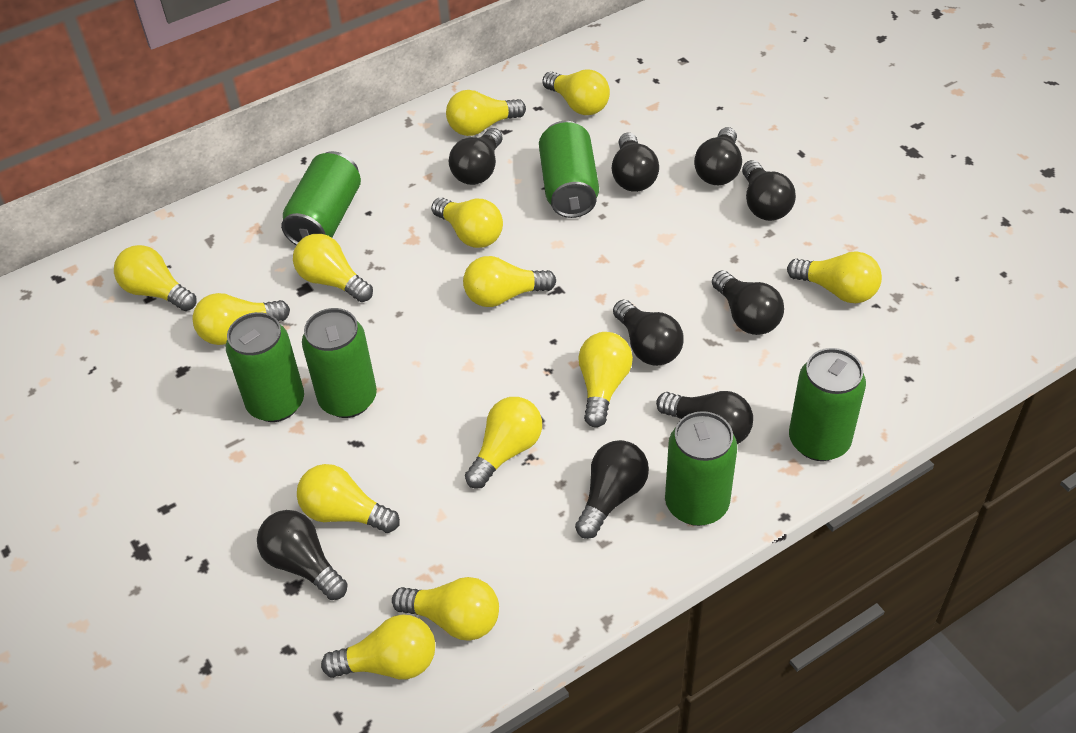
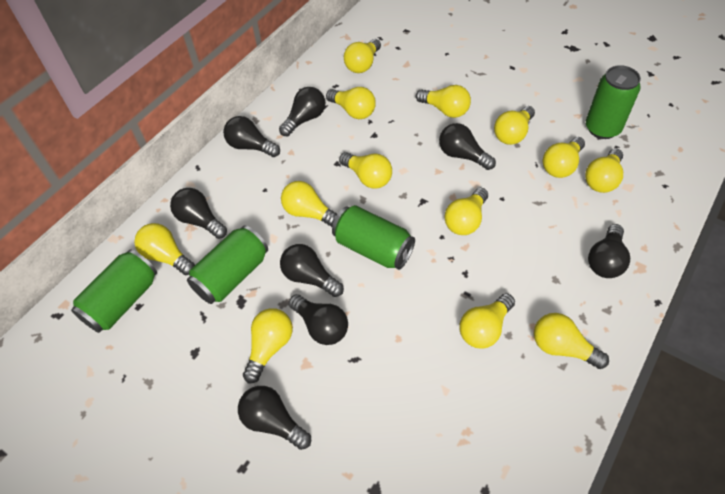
black light bulb: 9 -> 8
green can: 6 -> 4

